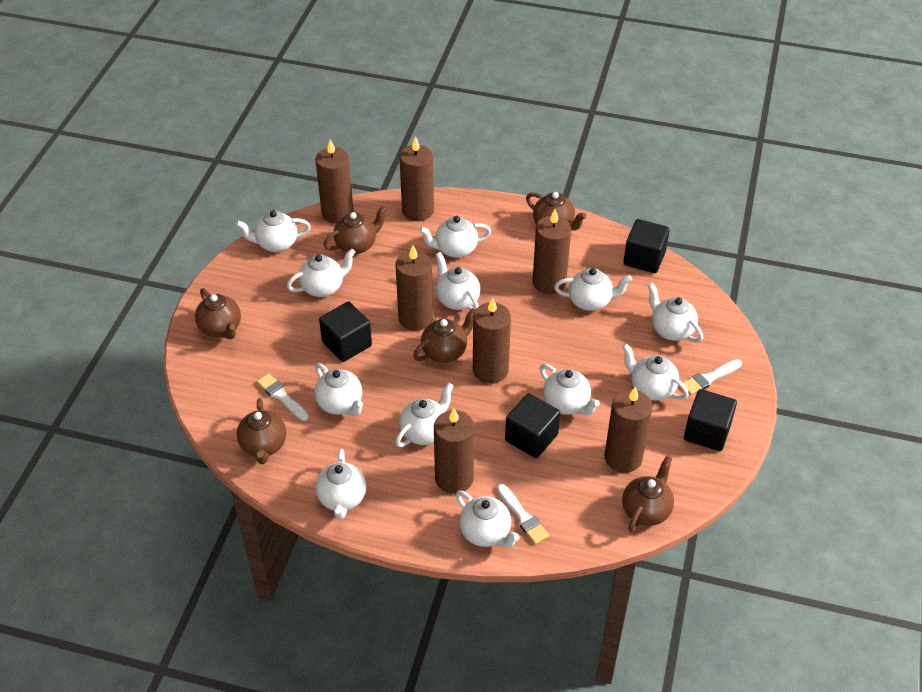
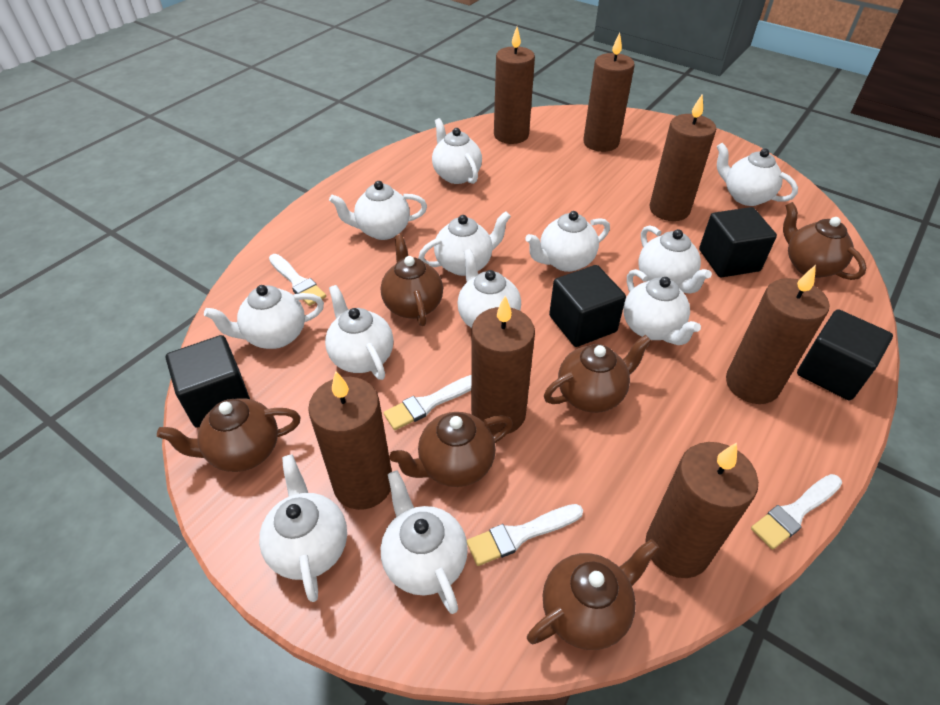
white brush: 3 -> 4

